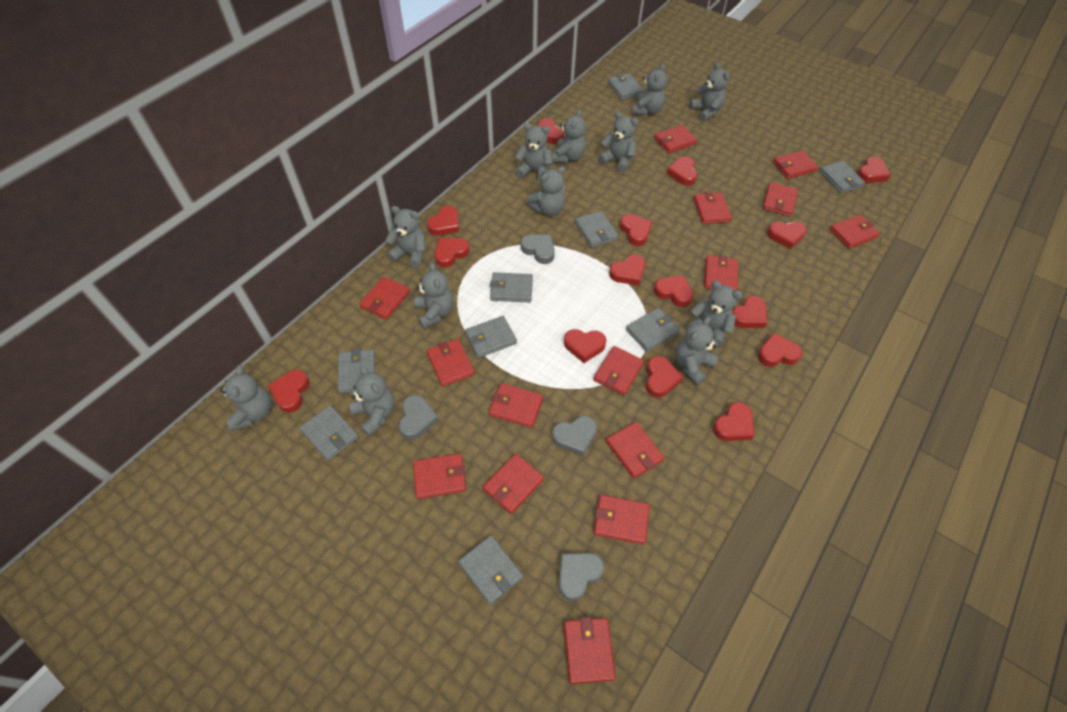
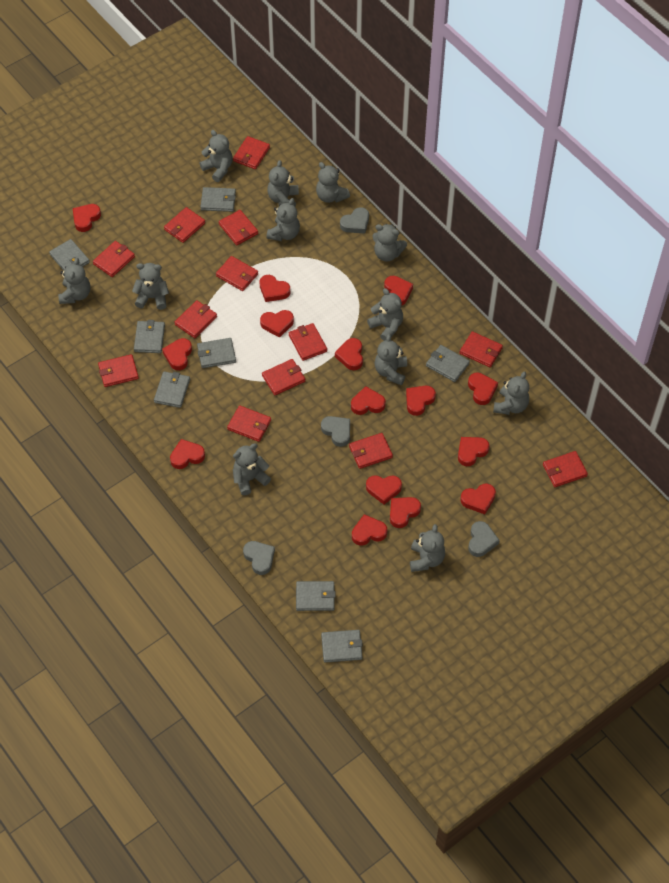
grey wallet: 9 -> 8
red wallet: 15 -> 13

